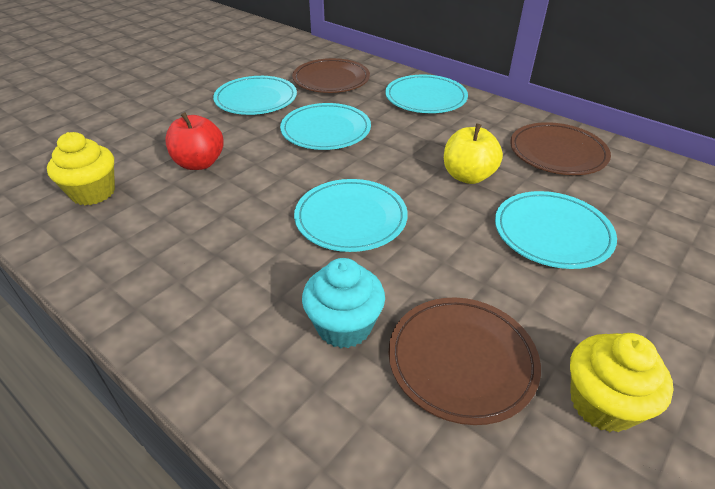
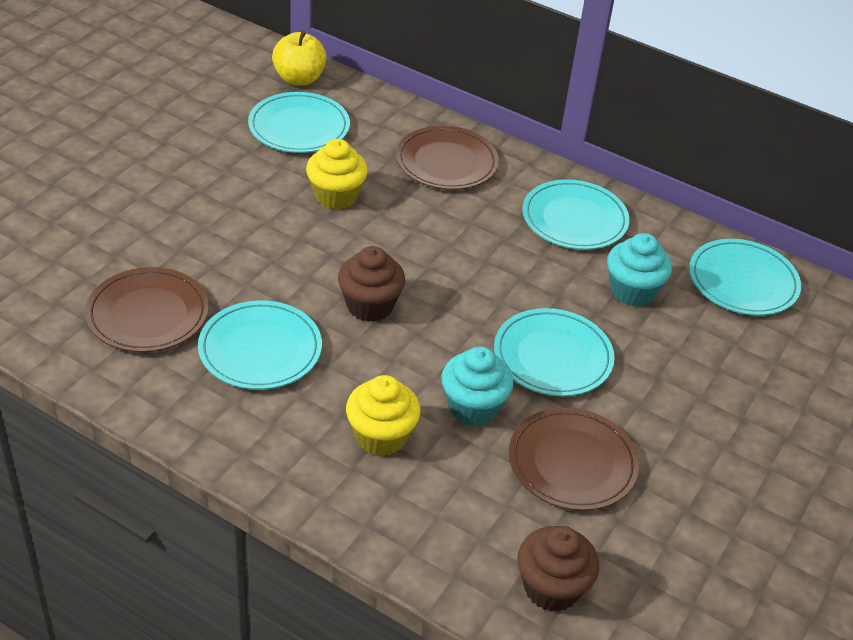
brown cupcake: 0 -> 2
red apple: 1 -> 0
turquoise cupcake: 1 -> 2

